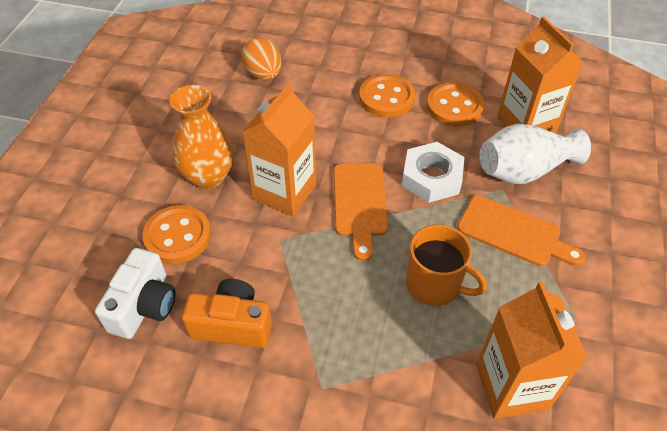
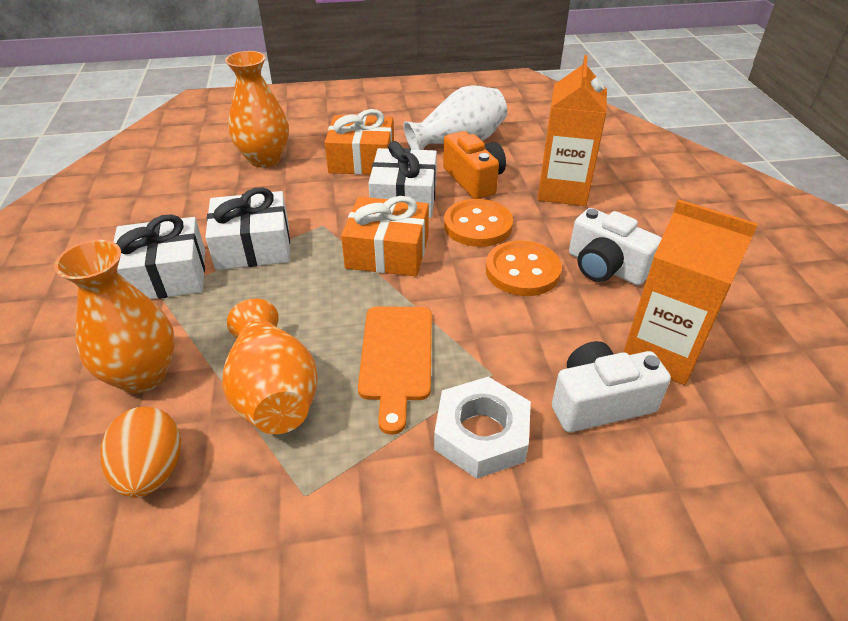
orange button: 3 -> 2
orange carton: 3 -> 2
orange cutting board: 2 -> 1
orange gift: 0 -> 2
orange mug: 1 -> 0
orange vase: 1 -> 3
white camera: 1 -> 2
white gift: 0 -> 3

